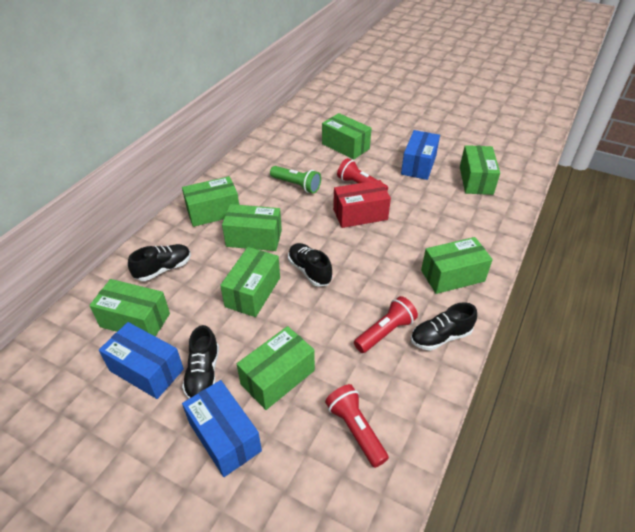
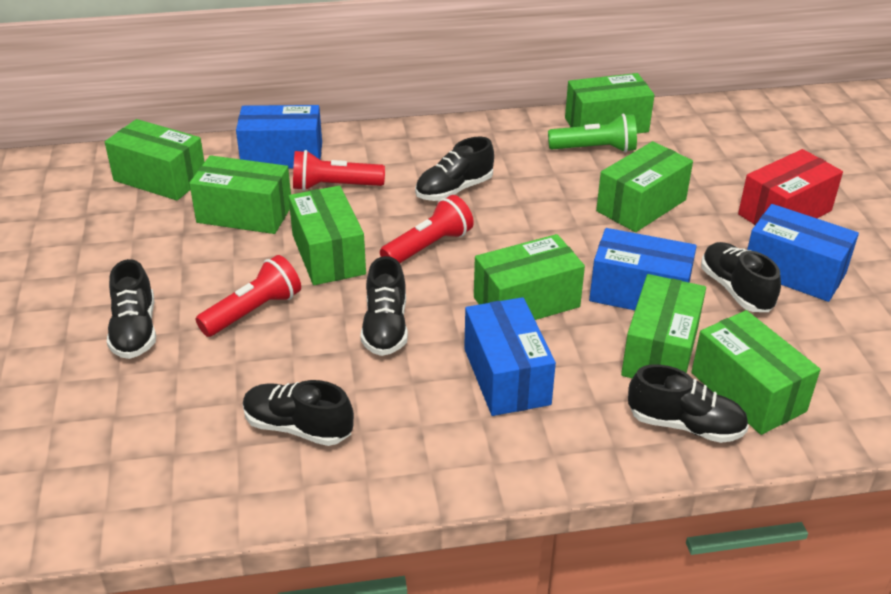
black shoe: 4 -> 6
blue box: 3 -> 4

